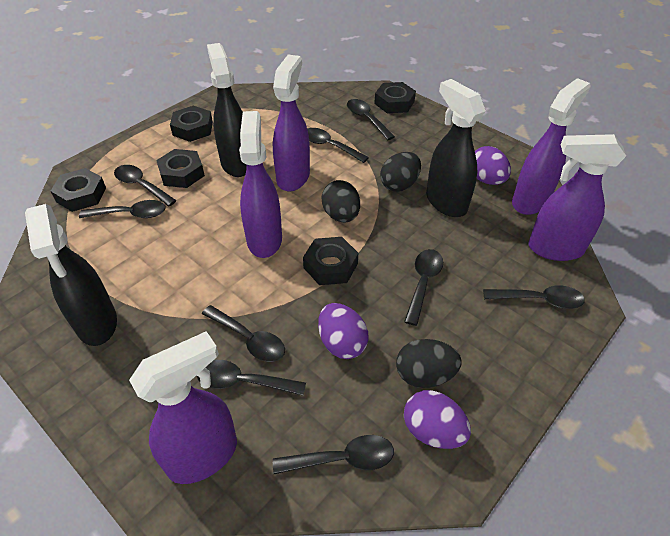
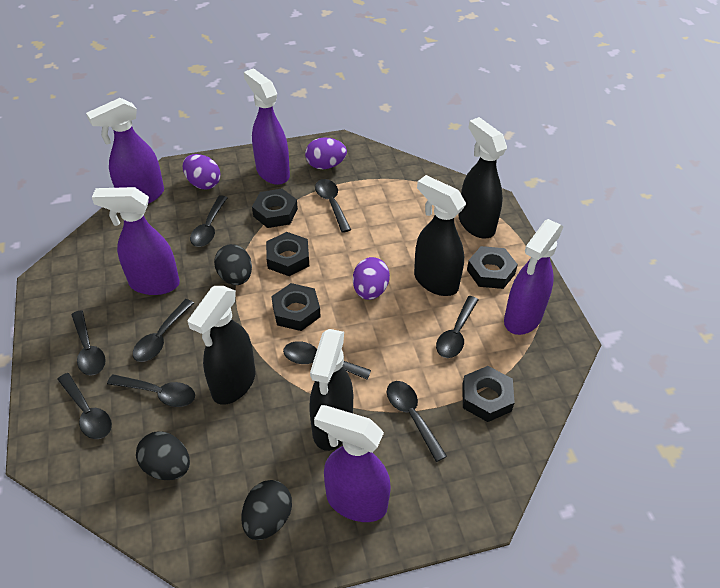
black spray bottle: 3 -> 4

